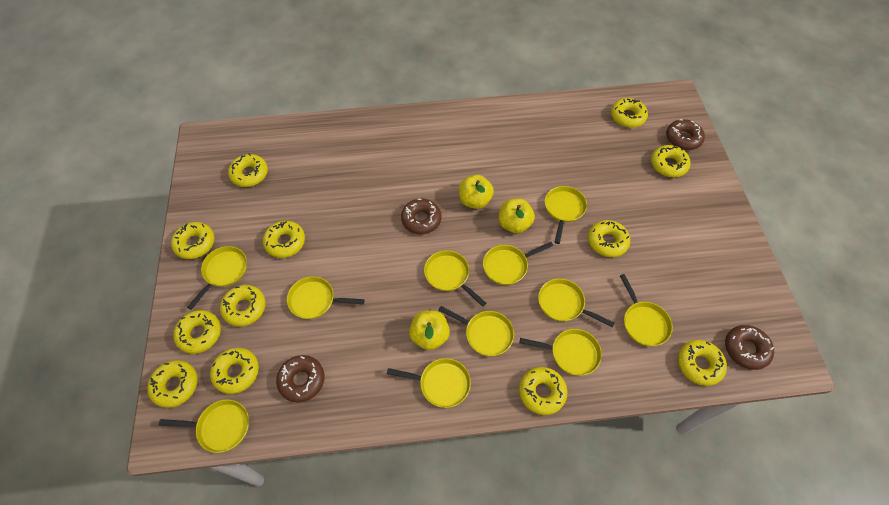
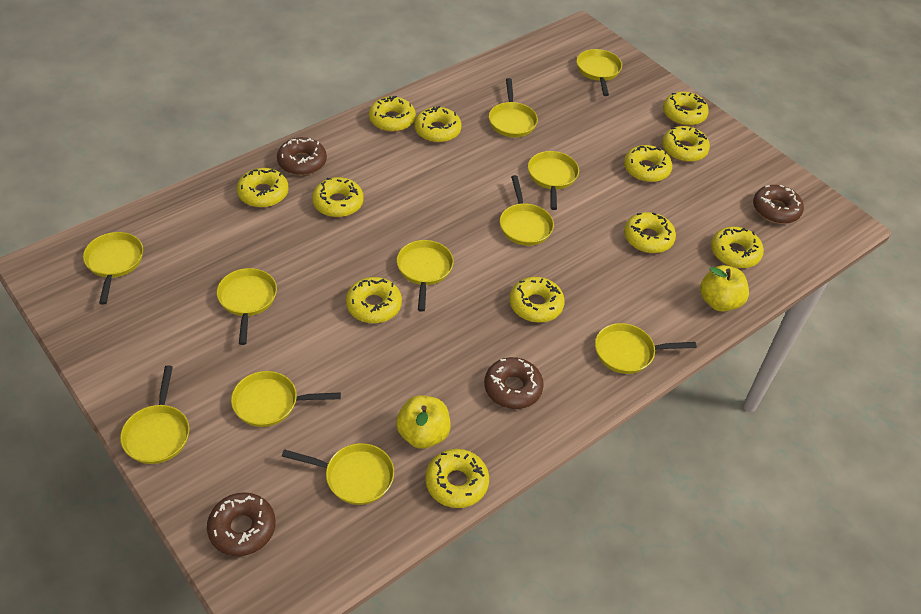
yellow apple: 3 -> 2

